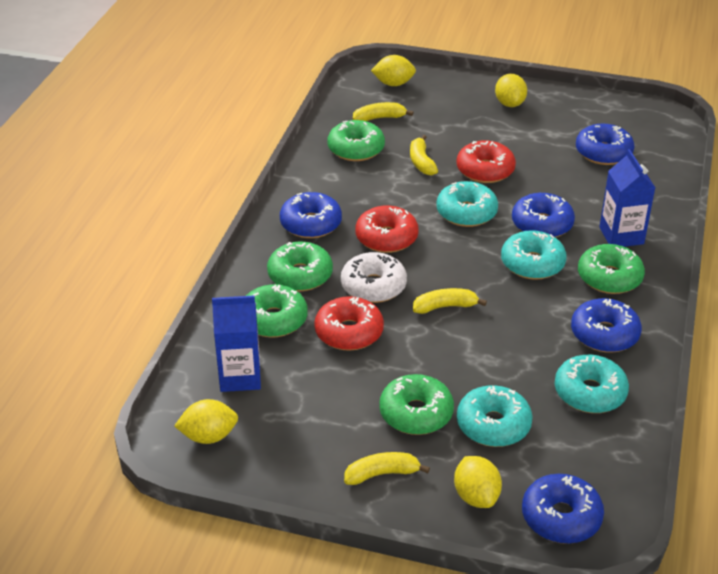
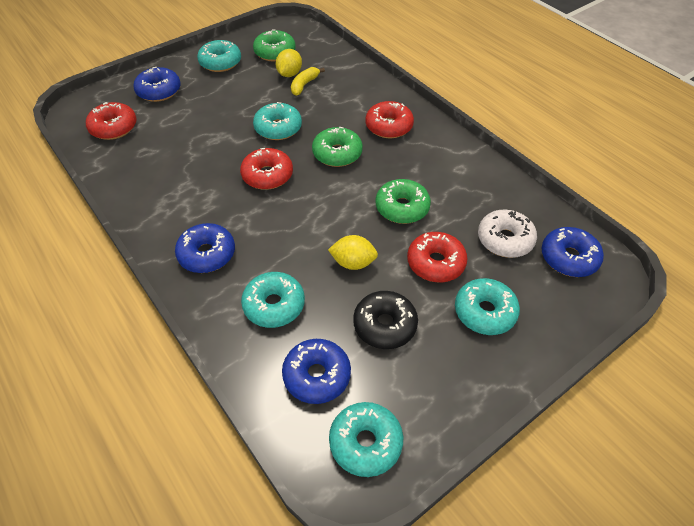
black donut: 0 -> 1
blue carton: 2 -> 0
blue donut: 5 -> 4
green donut: 5 -> 3
red donut: 3 -> 4
turquoise donut: 4 -> 5
yellow banana: 4 -> 1
yellow lemon: 4 -> 2

